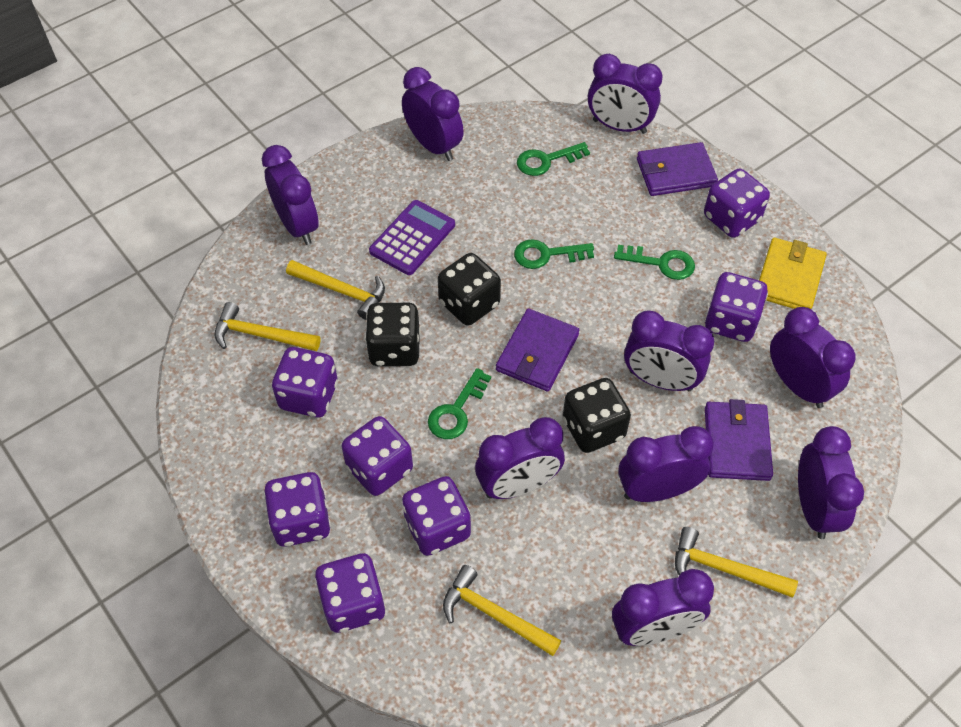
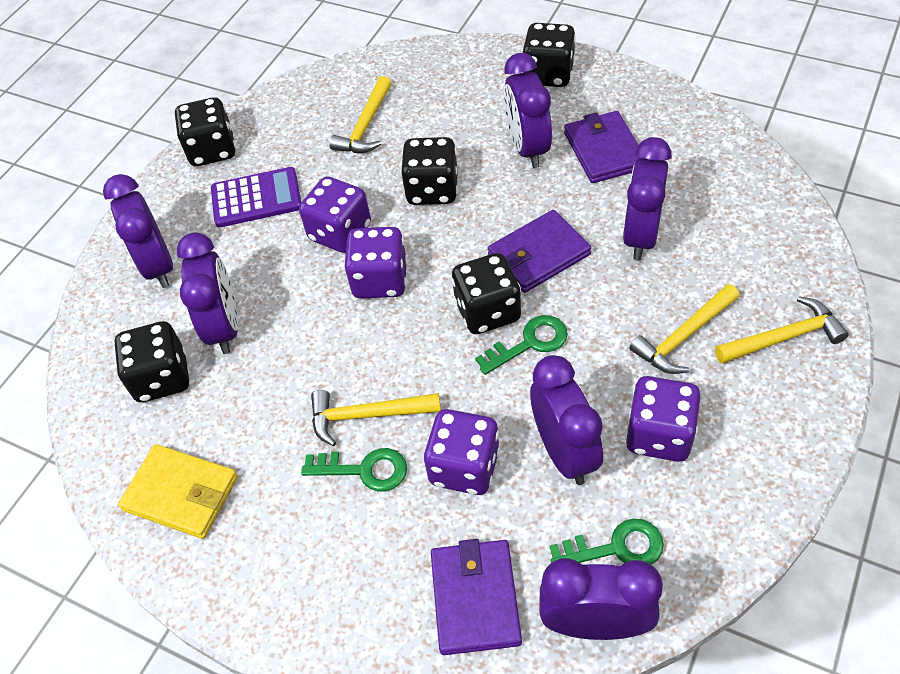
black dice: 3 -> 5
green key: 4 -> 3
purple clock: 9 -> 6
purple dice: 7 -> 4

